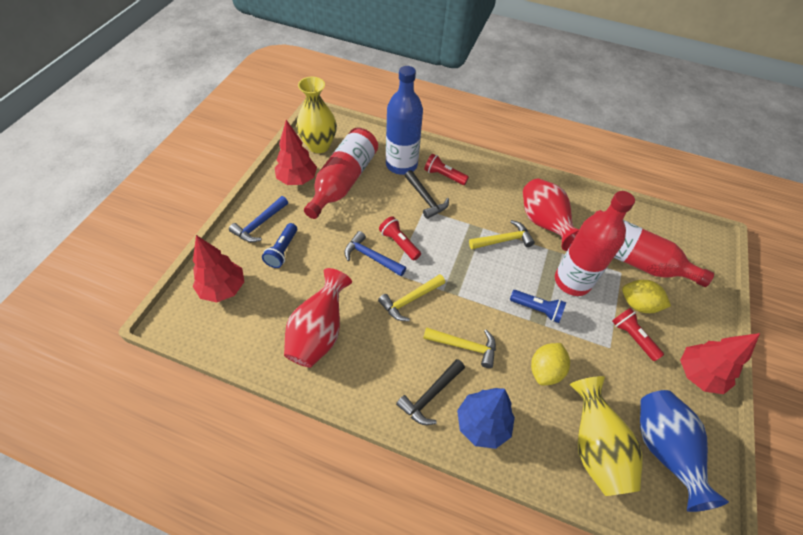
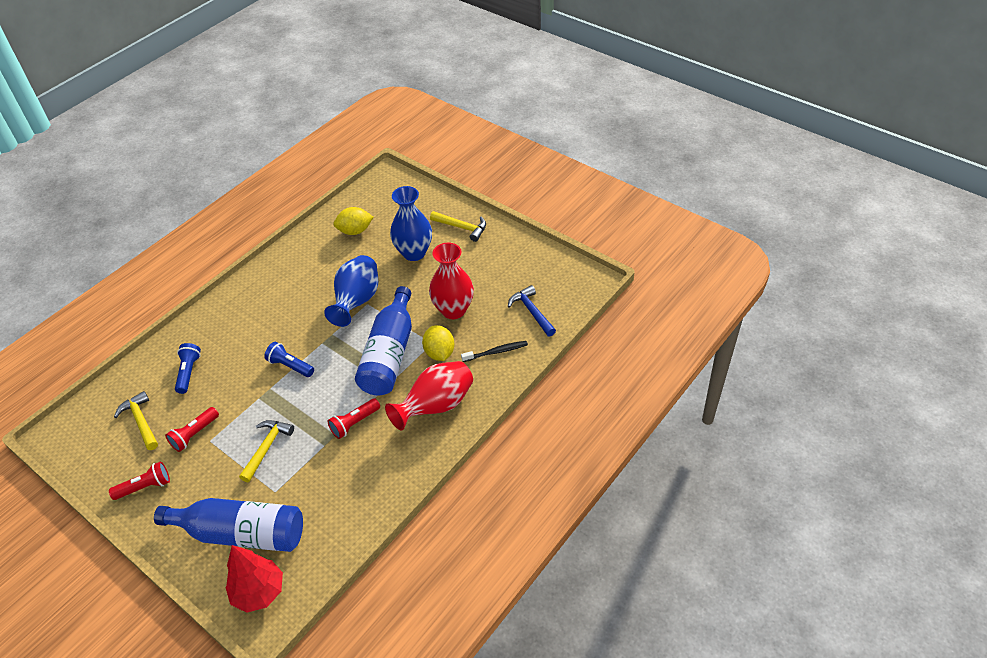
black hammer: 2 -> 0
black toothbrush: 0 -> 1
blue bottle: 1 -> 2
blue hammer: 2 -> 1
blue tree: 1 -> 0
blue vase: 1 -> 2
red bottle: 3 -> 0
red tree: 3 -> 1
yellow vase: 2 -> 0

